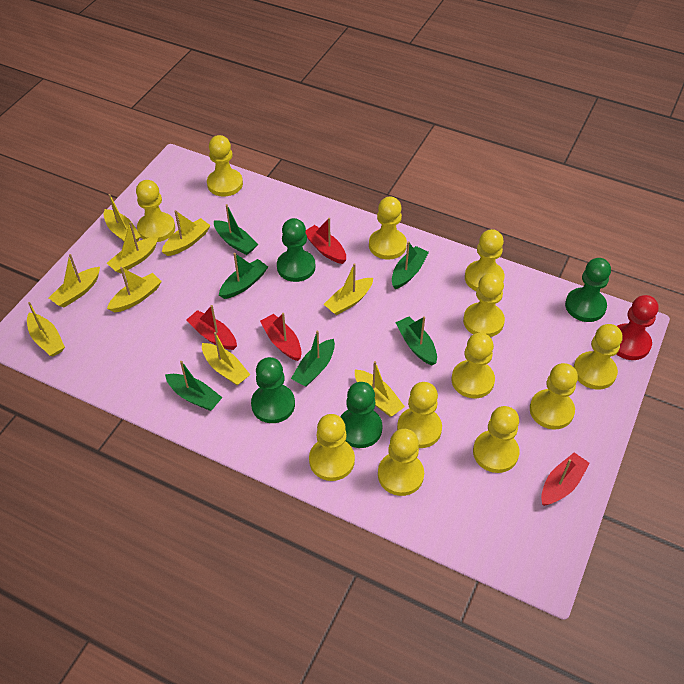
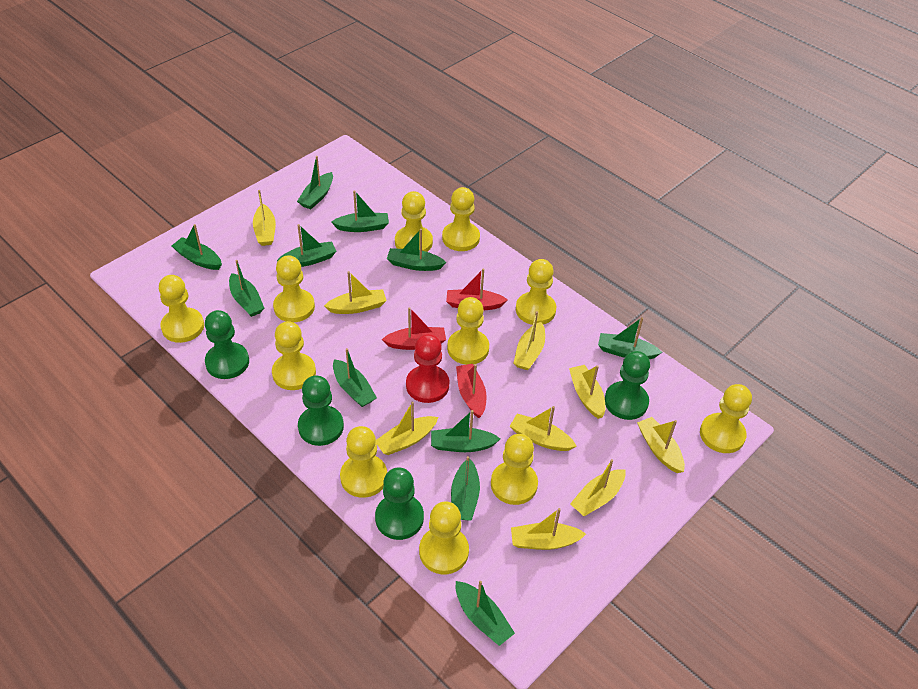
green boat: 6 -> 11
red boat: 4 -> 3
yellow pawn: 12 -> 11

